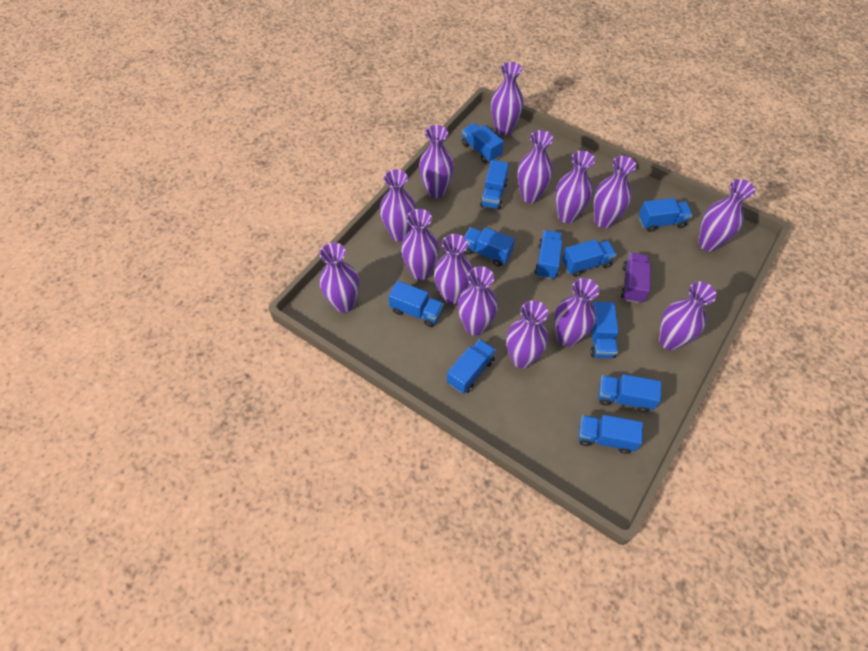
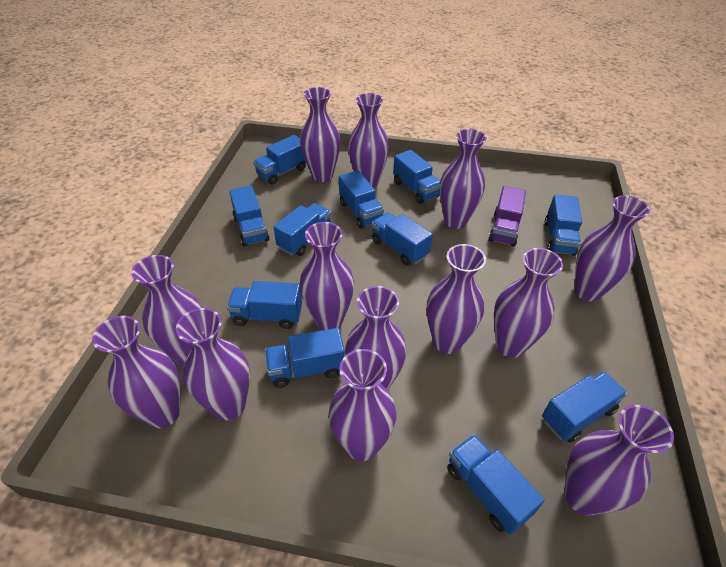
purple vase: 14 -> 13

